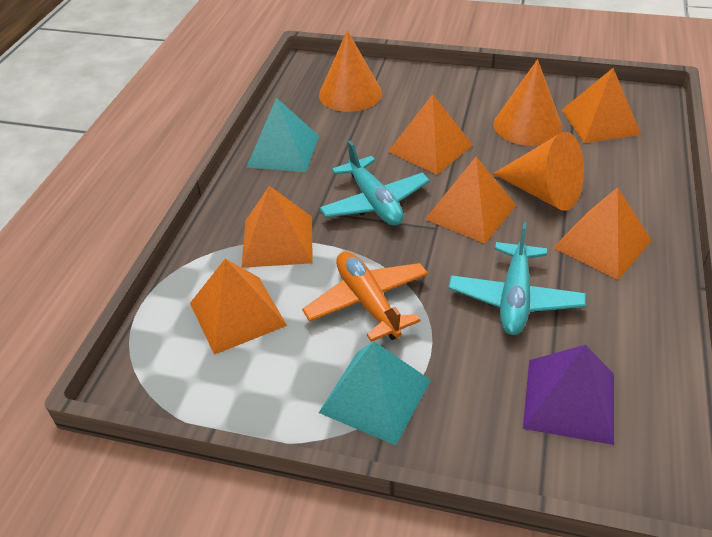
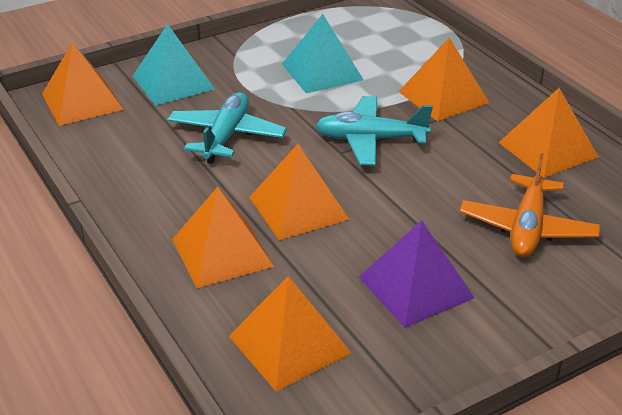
orange cone: 3 -> 0

